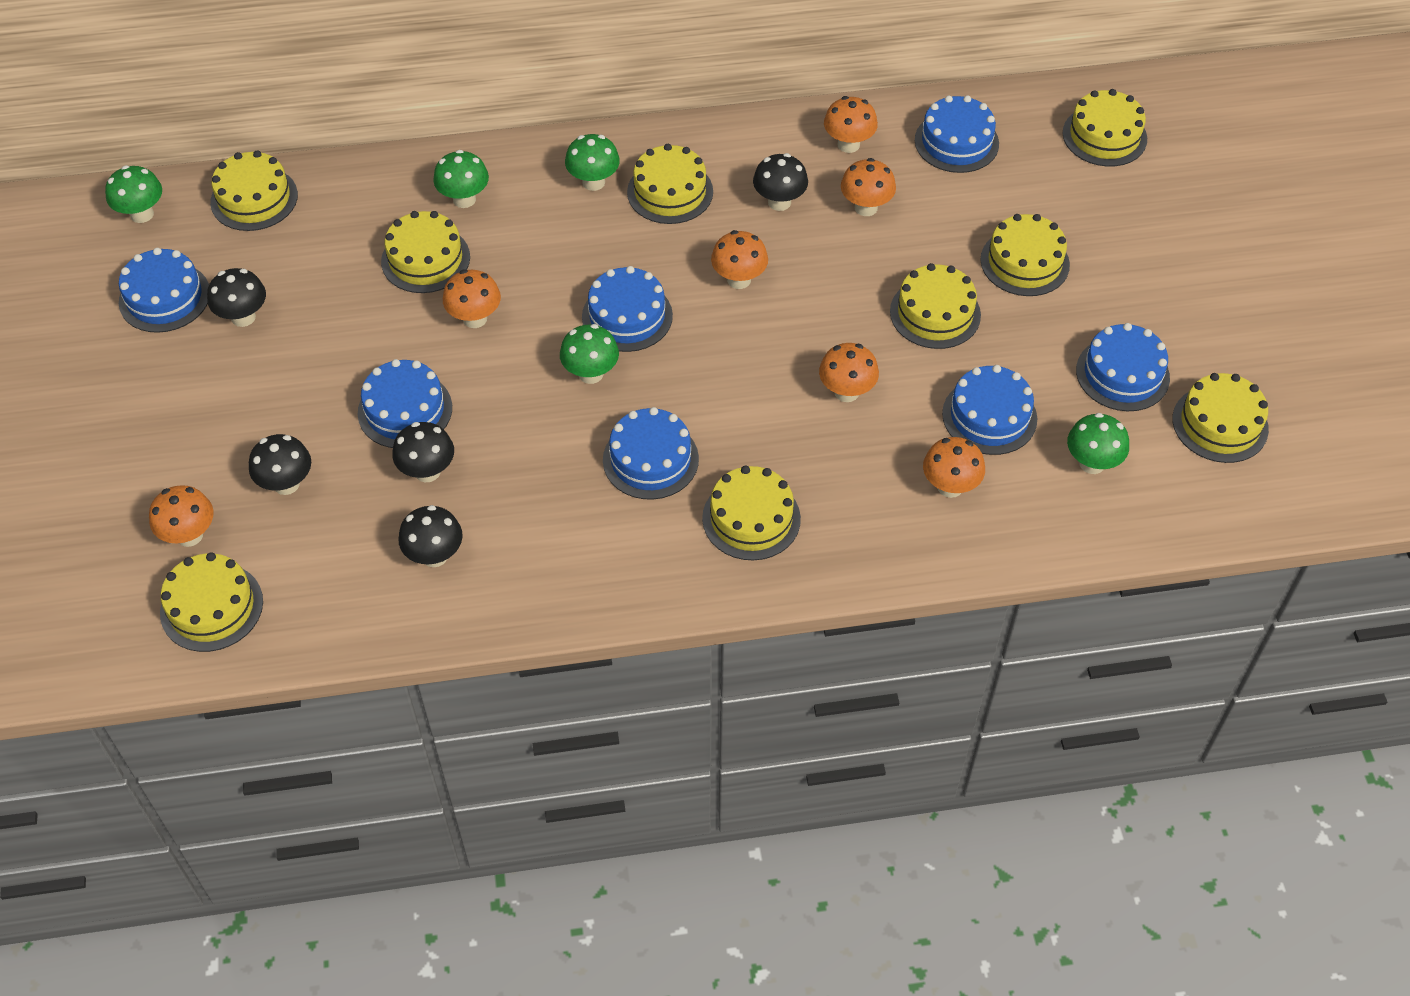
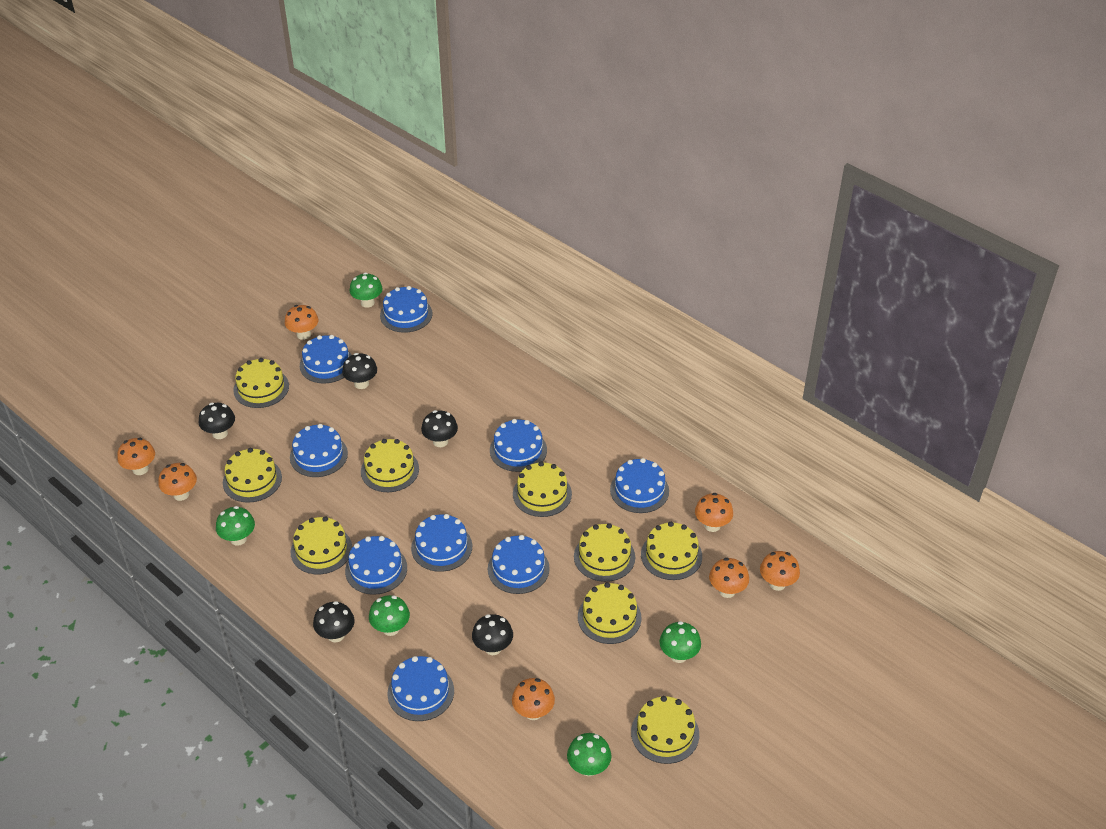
blue cake: 7 -> 9

